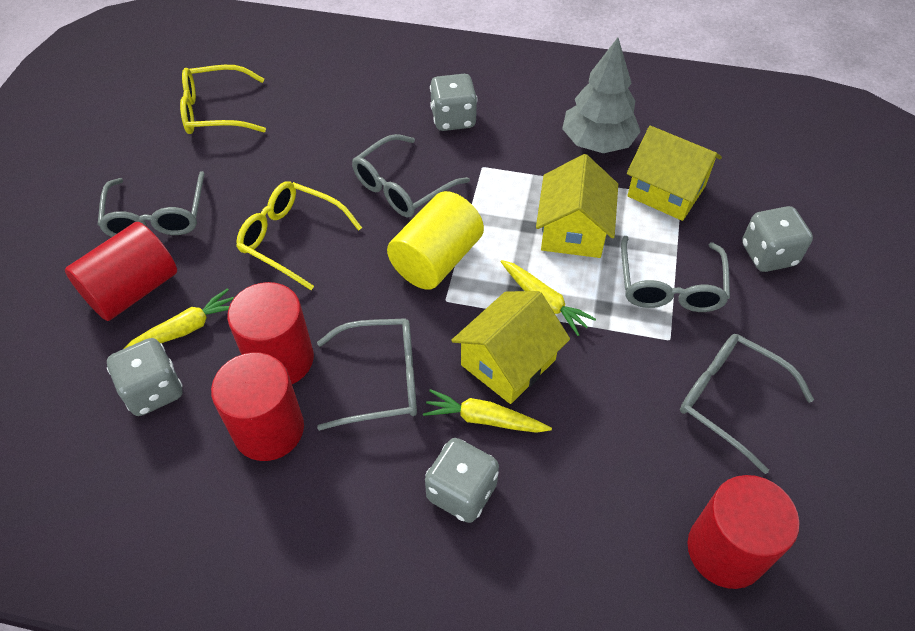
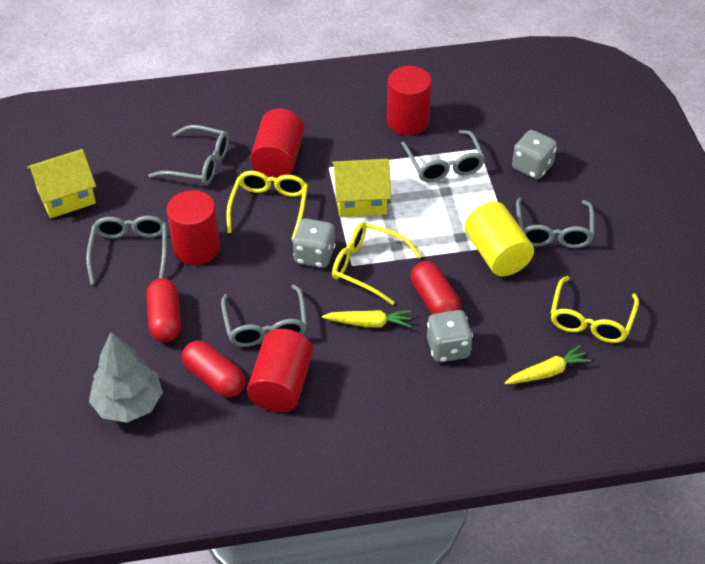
grey dice: 4 -> 3
red capsule: 0 -> 3
yellow carrot: 3 -> 2
yellow glasses: 2 -> 3
yellow house: 3 -> 2

